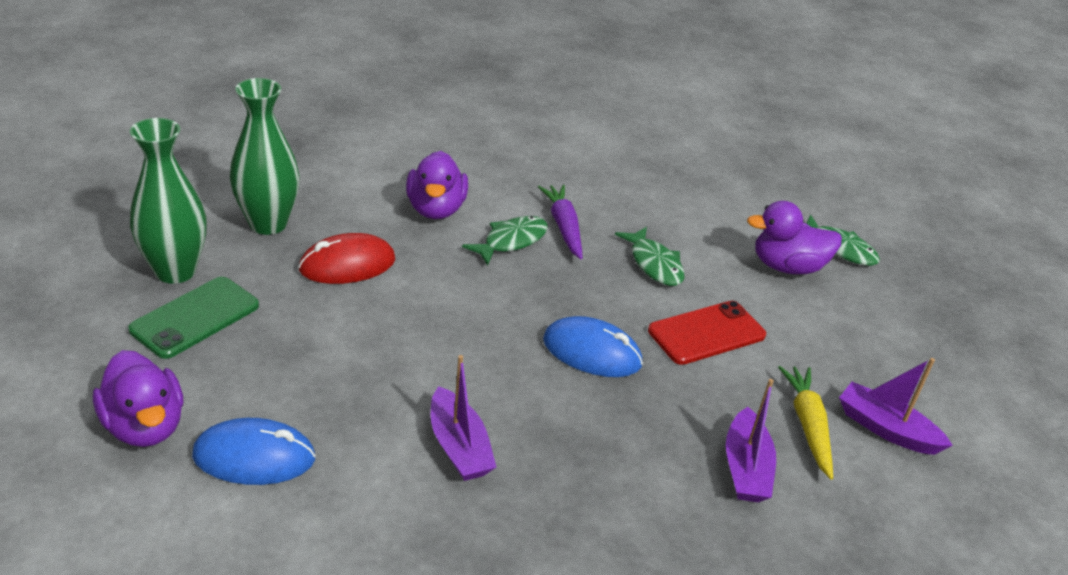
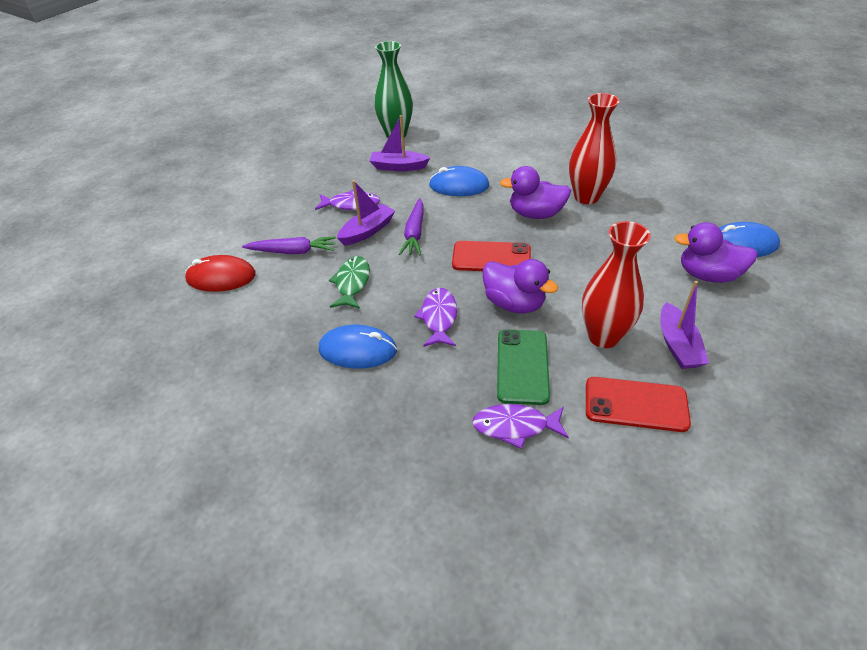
blue mouse: 2 -> 3
green fish: 3 -> 1
green vase: 2 -> 1
purple carrot: 1 -> 2
purple fish: 0 -> 3
red phone: 1 -> 2
red vase: 0 -> 2
yellow carrot: 1 -> 0

